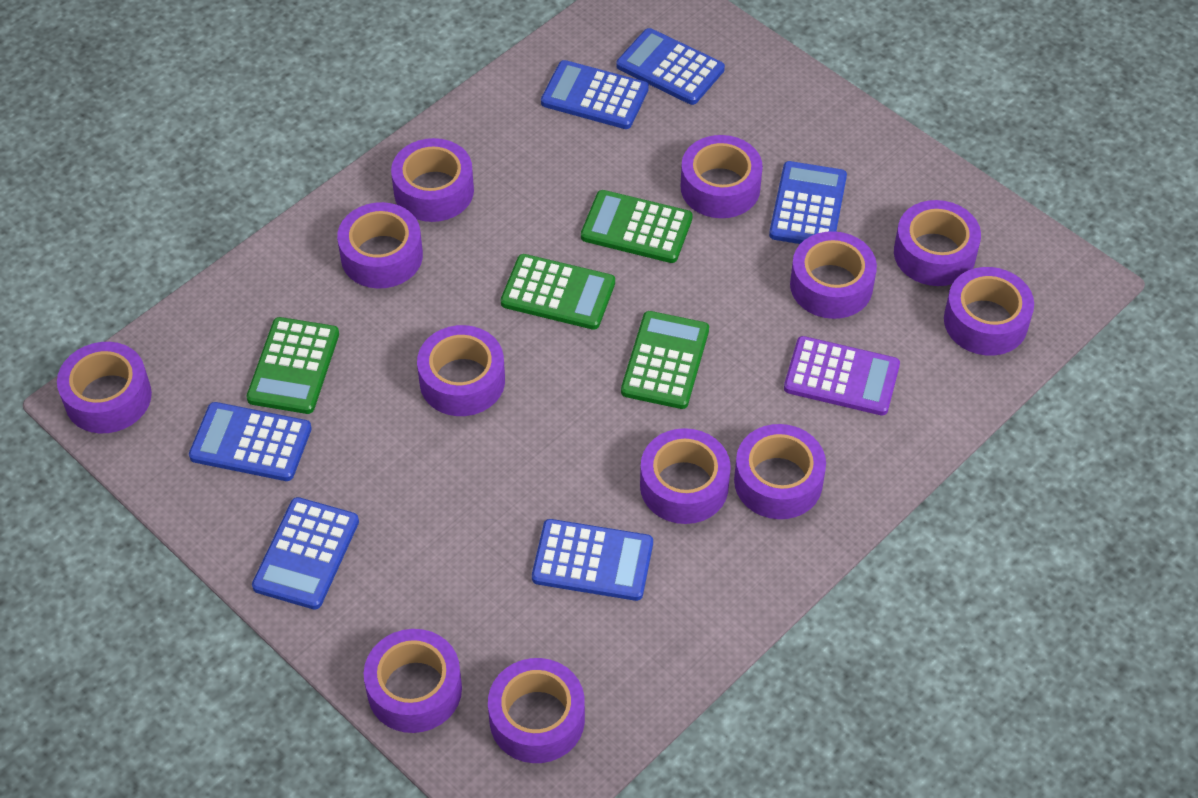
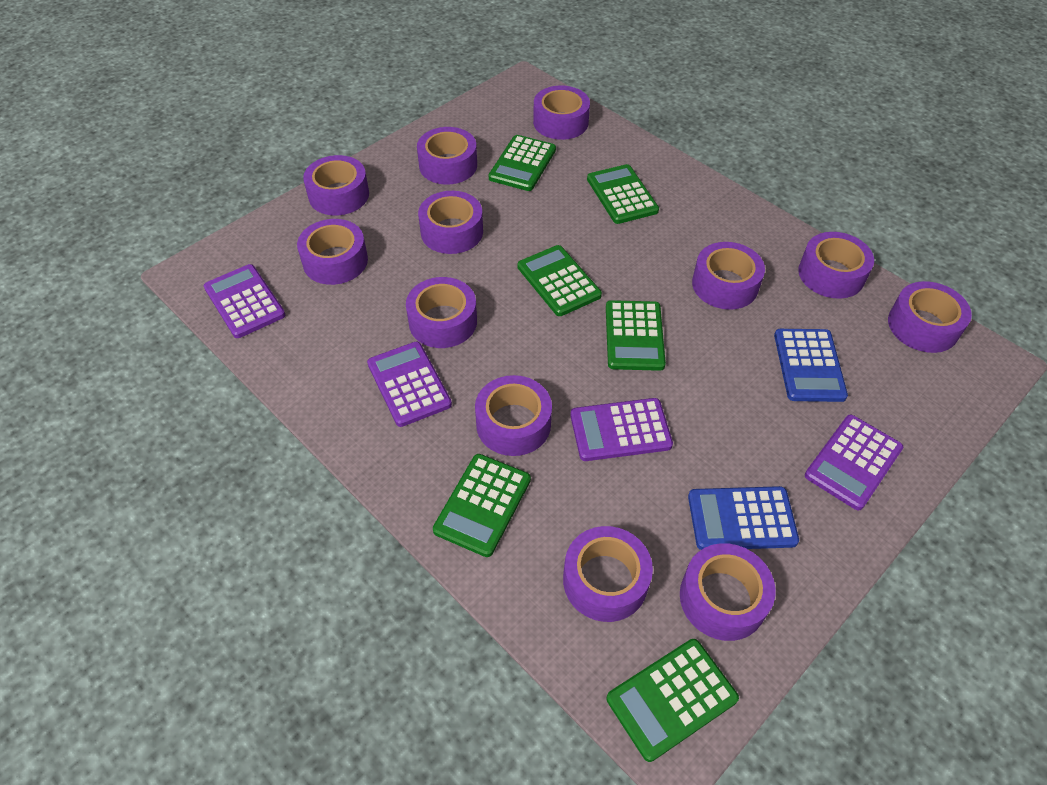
blue calculator: 6 -> 2
green calculator: 4 -> 6
purple calculator: 1 -> 4

